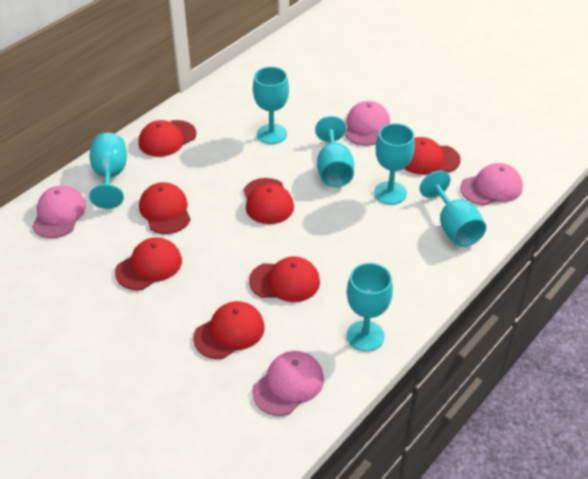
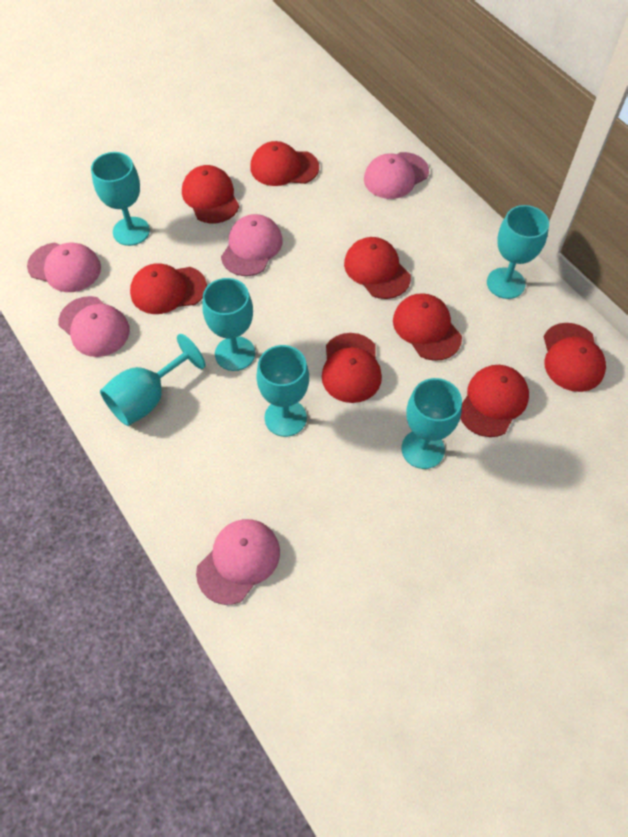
pink cap: 4 -> 5
red cap: 7 -> 8

